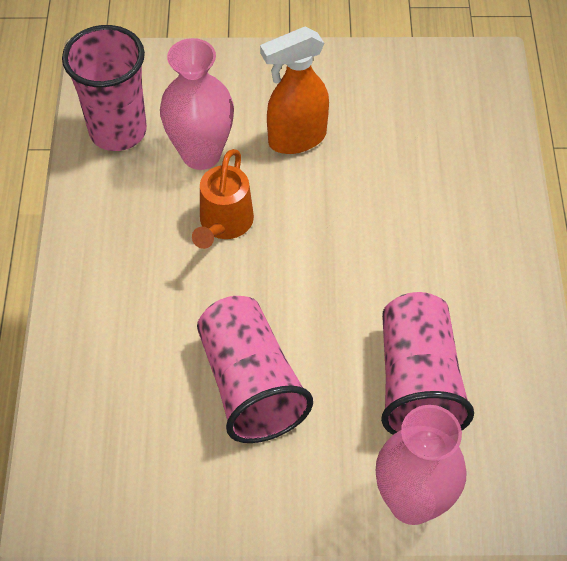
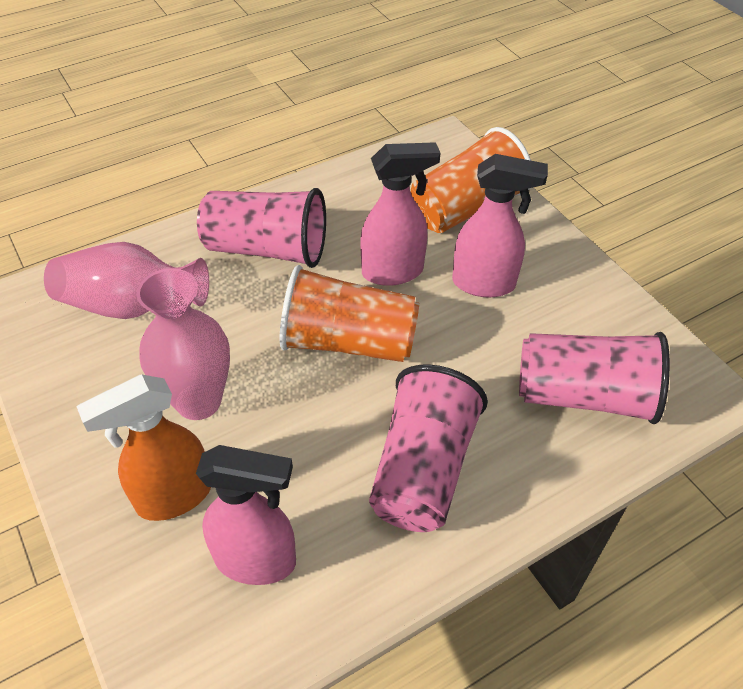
orange cup: 0 -> 2
orange watering can: 1 -> 0
pink spray bottle: 0 -> 3

